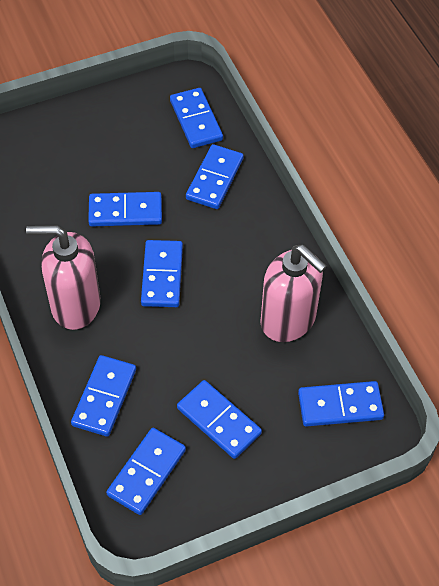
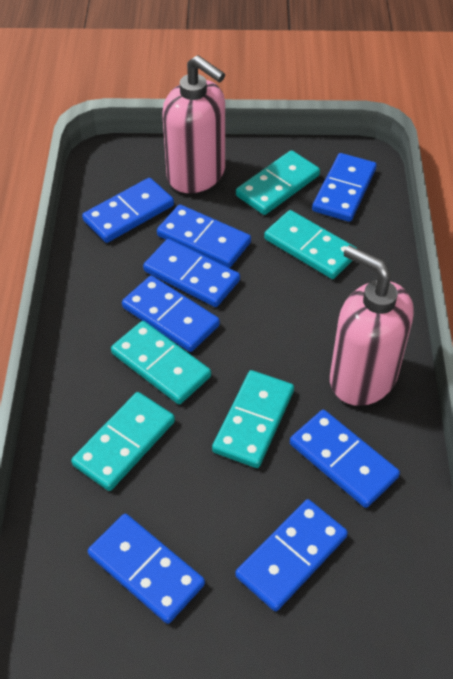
turquoise domino: 0 -> 5

